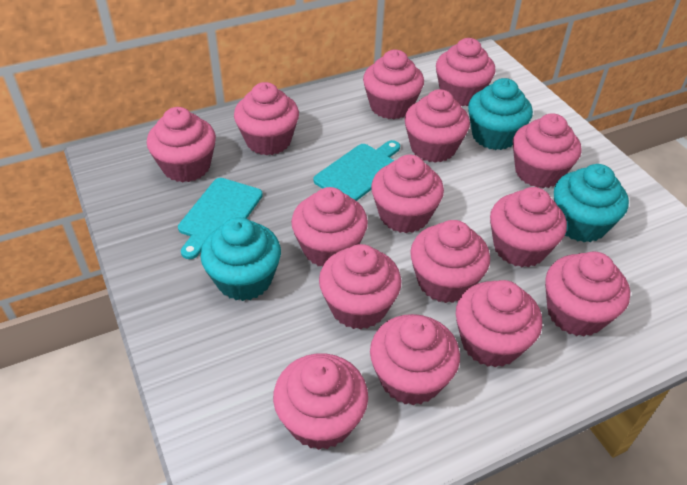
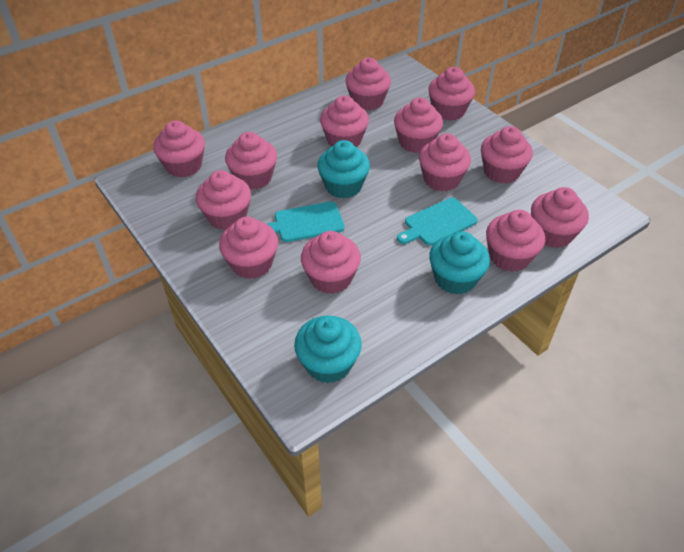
pink cupcake: 15 -> 13

